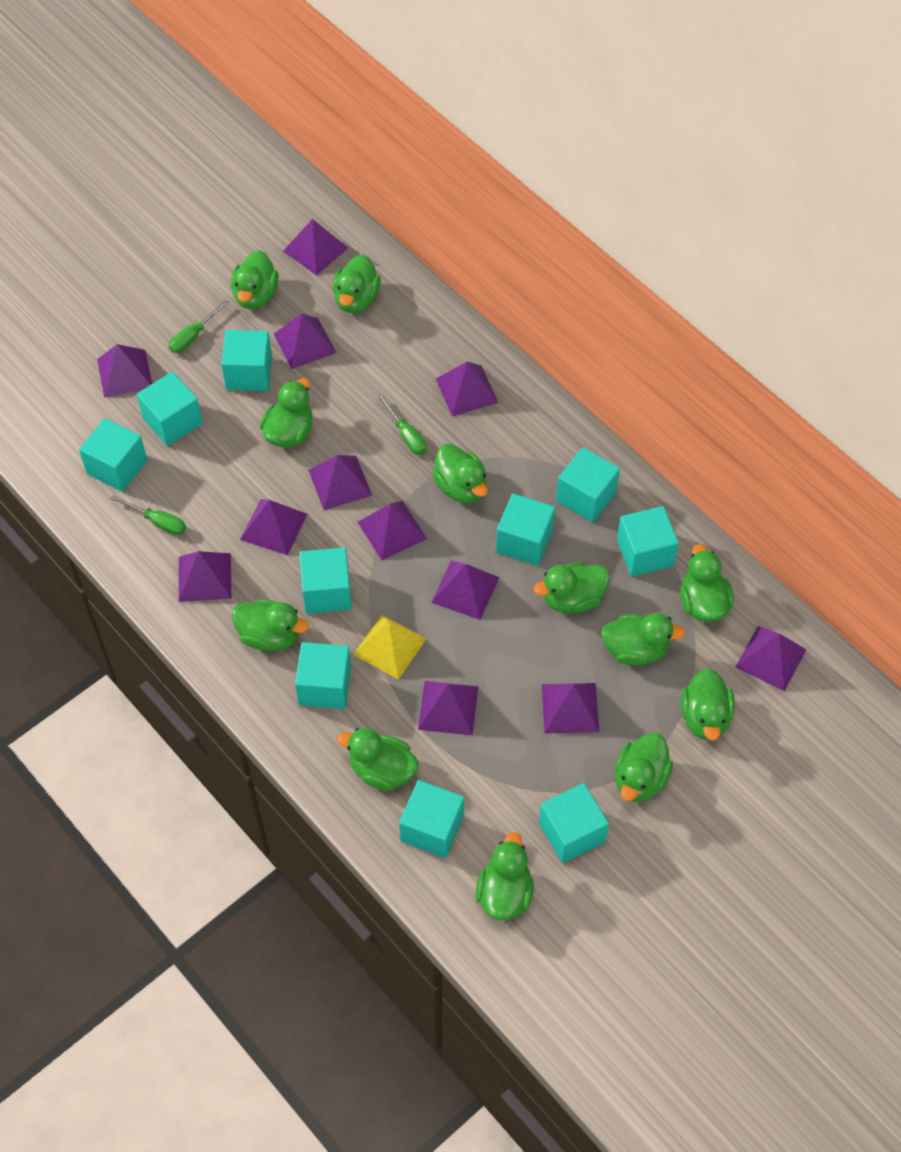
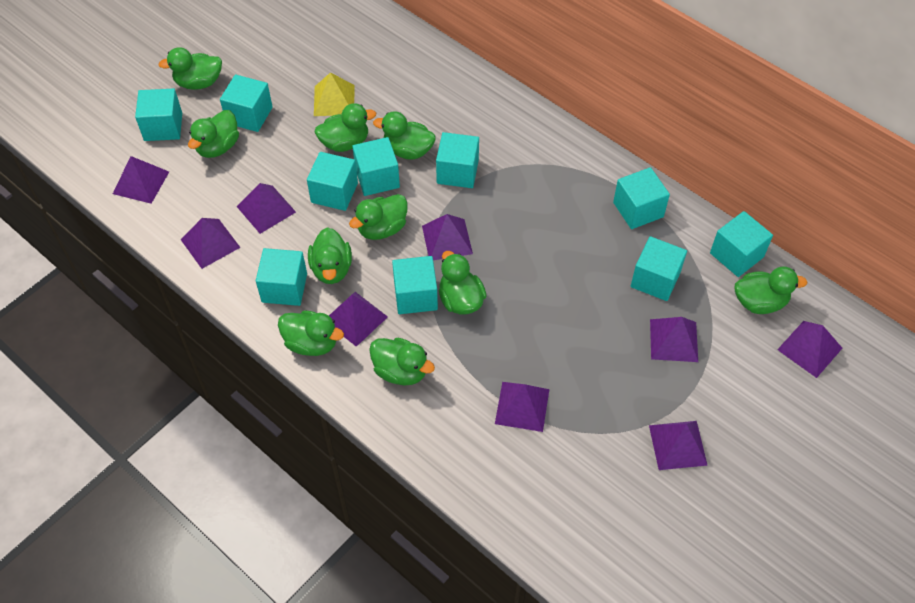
green duck: 12 -> 10
green screwdriver: 3 -> 0
purple pyramid: 12 -> 9

